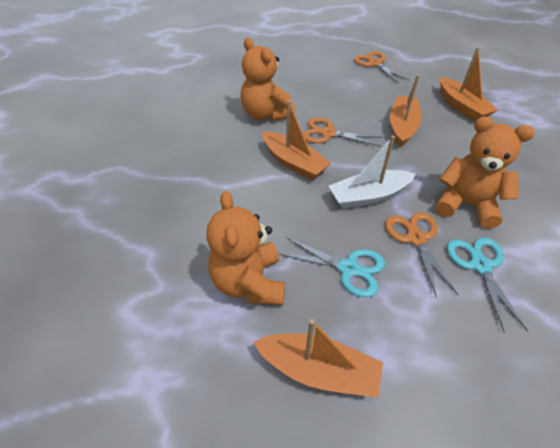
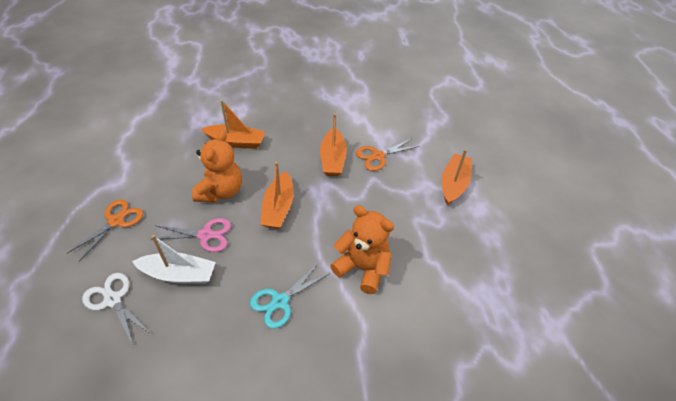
orange scissors: 3 -> 2
orange teddy bear: 3 -> 2
pink scissors: 0 -> 1
turquoise scissors: 2 -> 1
white scissors: 0 -> 1

